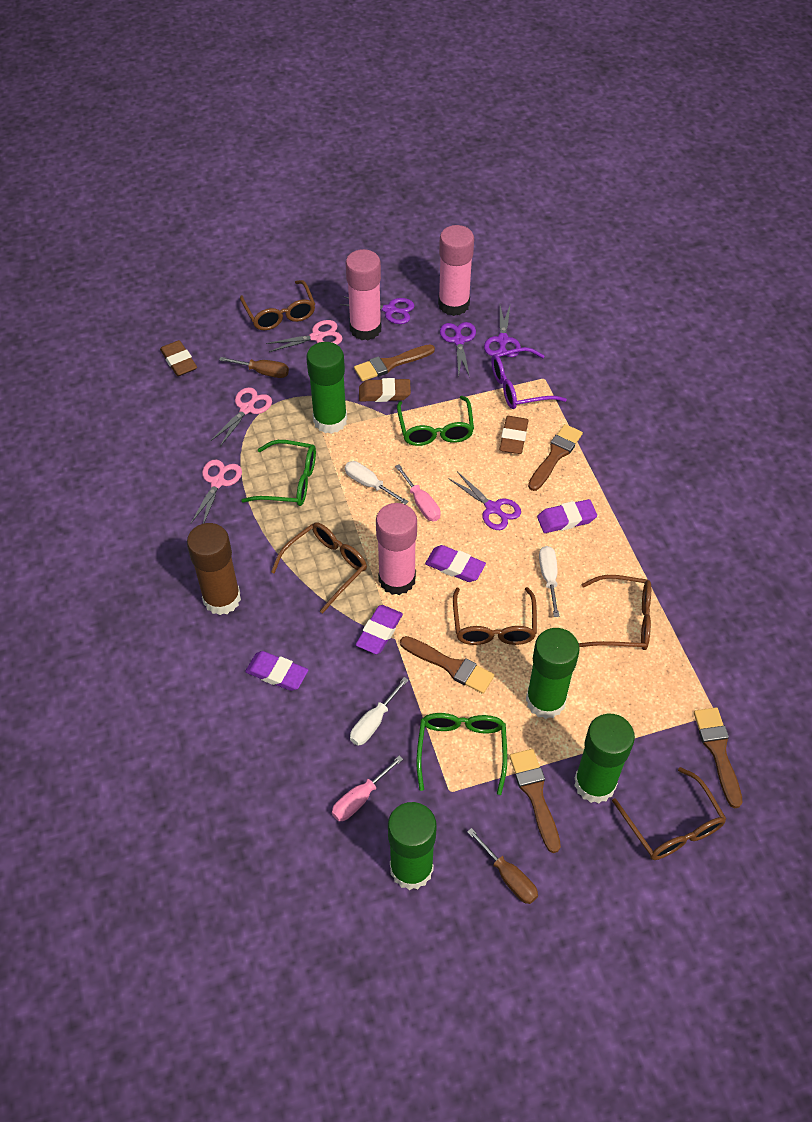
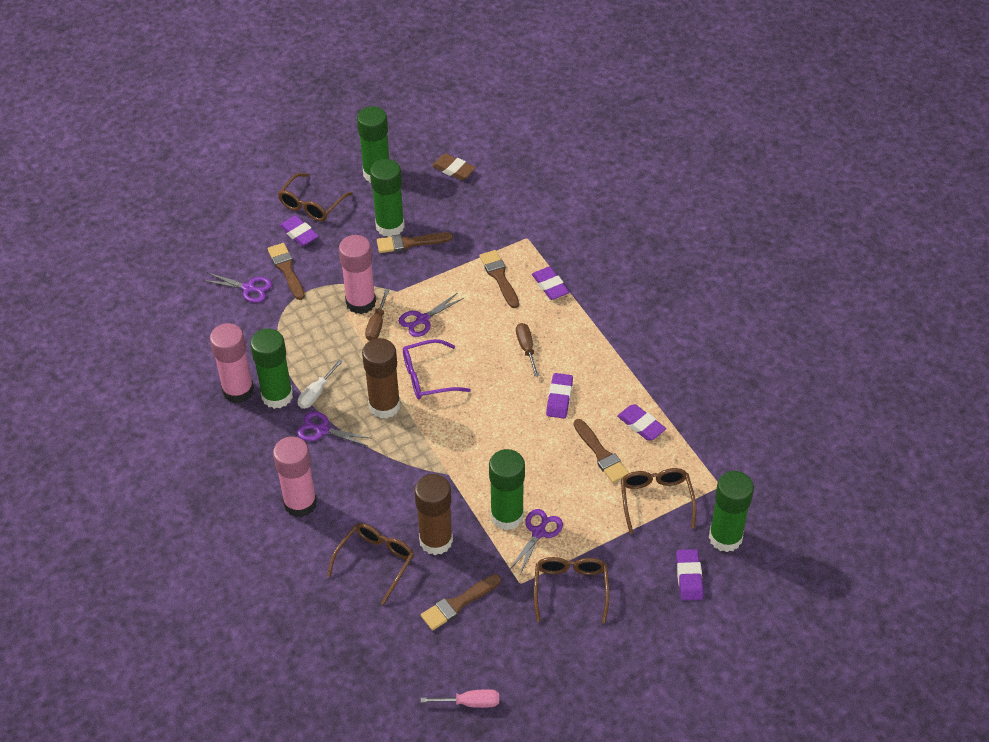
brown eraser: 3 -> 1
brown glasses: 5 -> 4
brown glue stick: 1 -> 2
green glasses: 3 -> 0
green glue stick: 4 -> 5
pink scissors: 3 -> 0
pink screwdriver: 2 -> 1
purple eraser: 4 -> 5
white screwdriver: 3 -> 1

